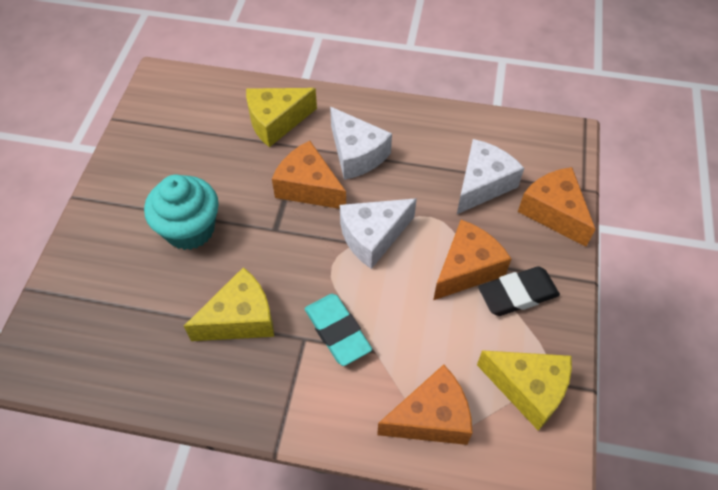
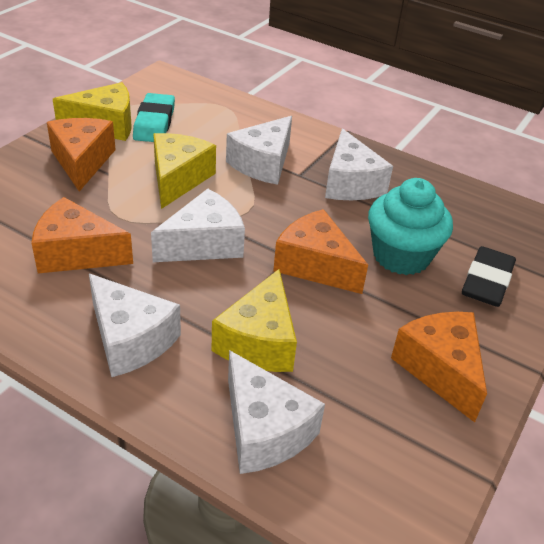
white cheese: 3 -> 5

